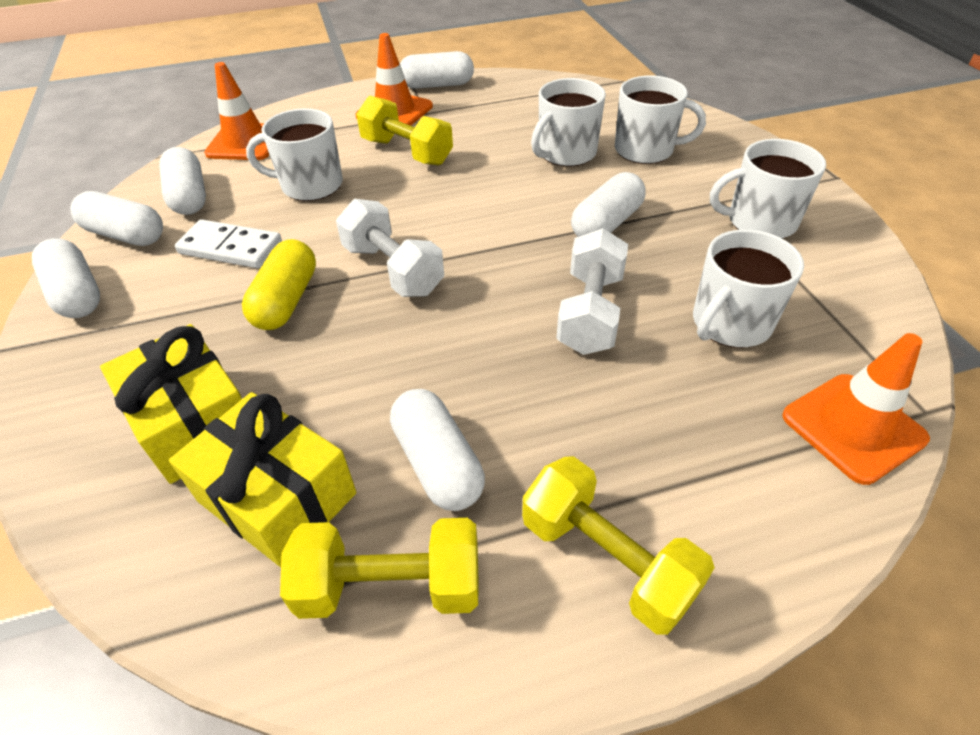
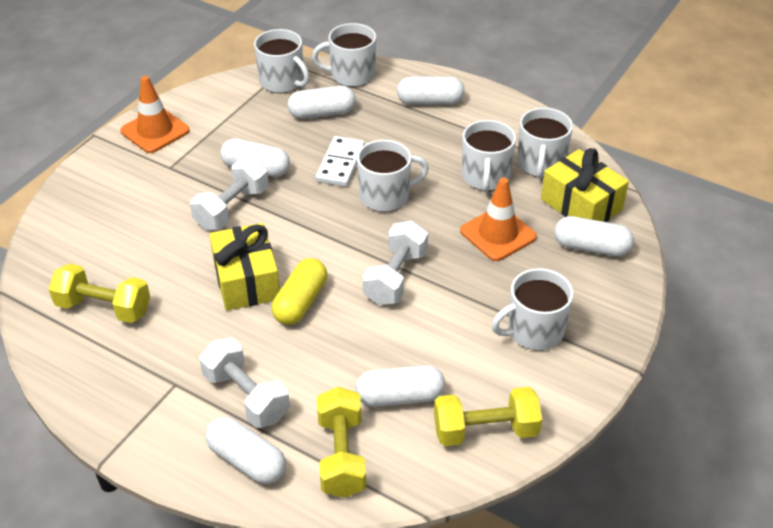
orange traffic cone: 3 -> 2
white dumbbell: 2 -> 3
white mug: 5 -> 6

